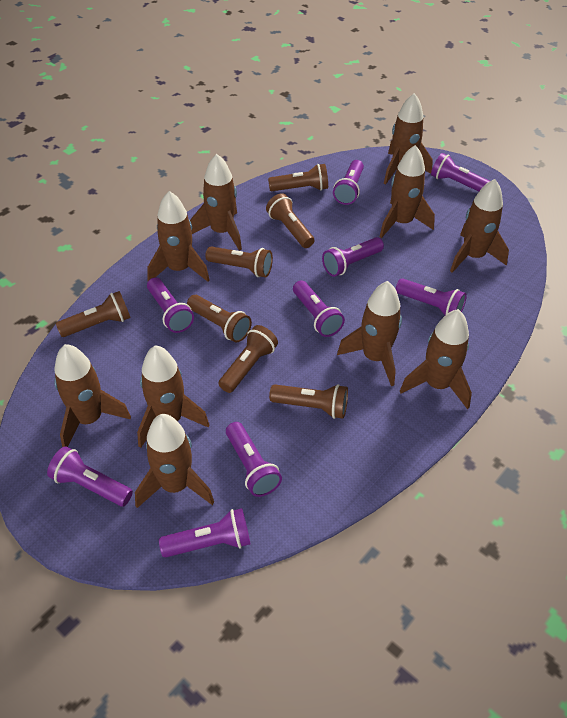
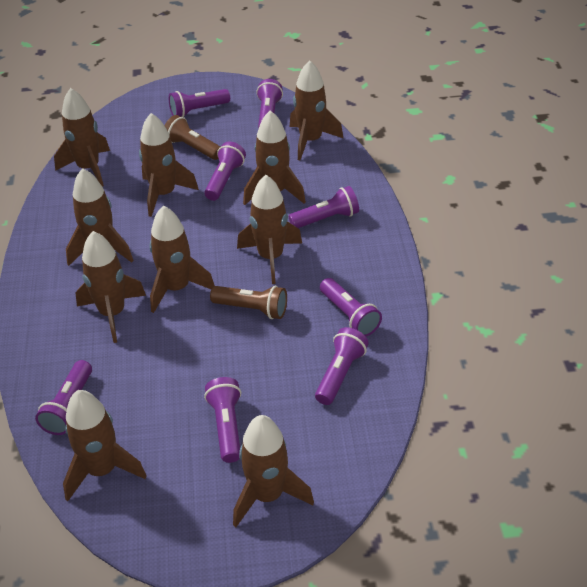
brown flashlight: 7 -> 2
purple flashlight: 9 -> 8

